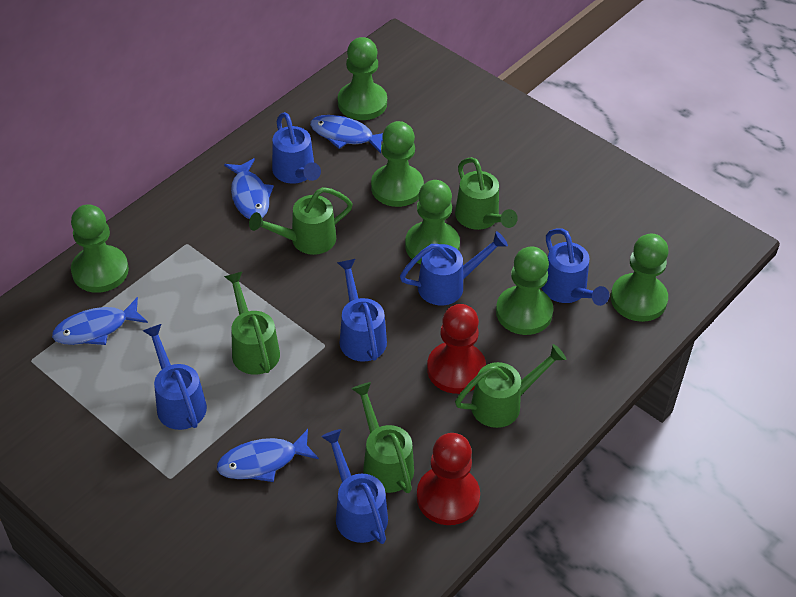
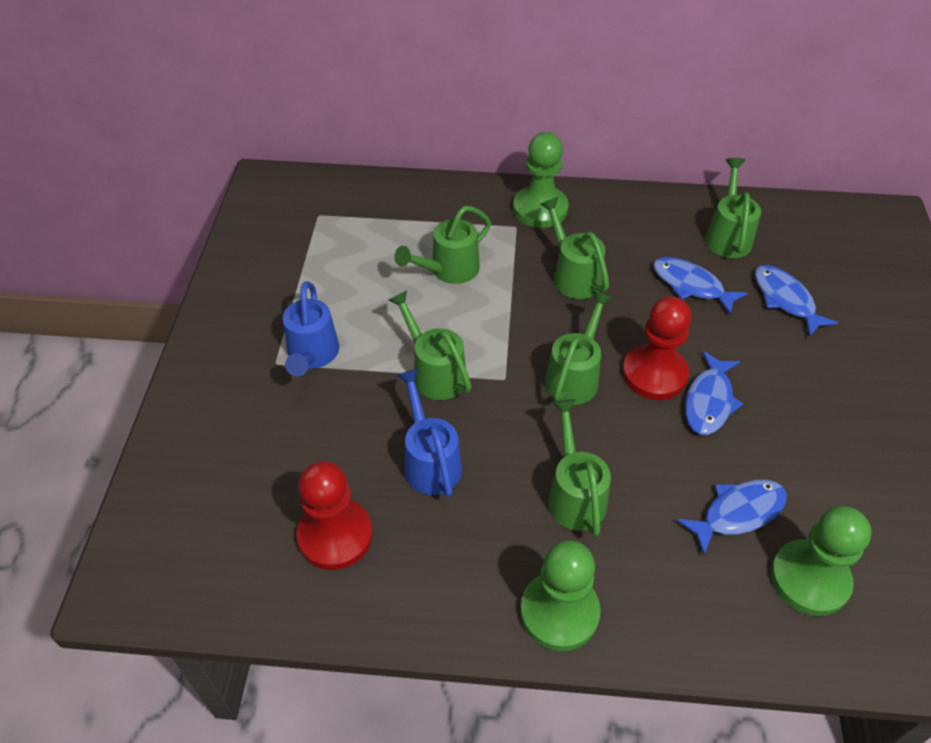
blue watering can: 6 -> 2
green pawn: 6 -> 3
green watering can: 5 -> 6

